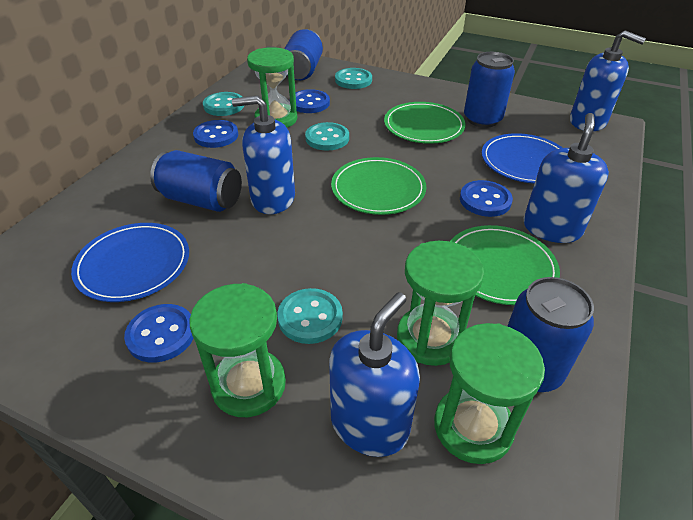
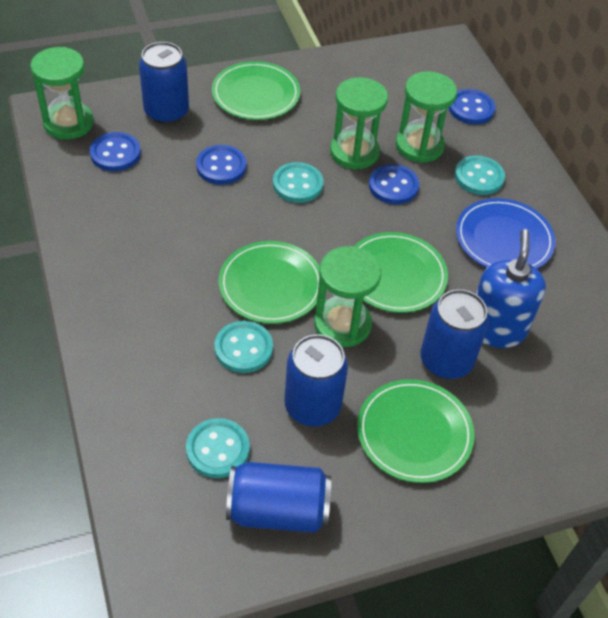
blue plate: 2 -> 1
blue soap dispenser: 4 -> 1
green plate: 3 -> 4

